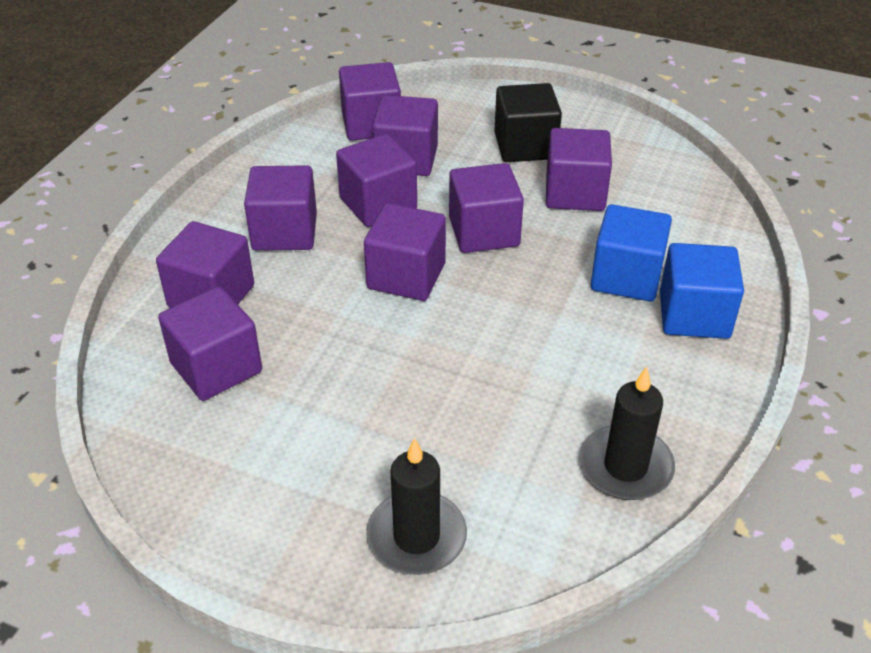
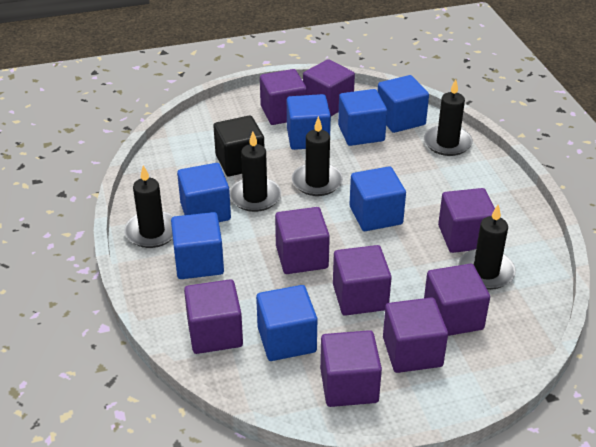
black candle: 2 -> 5
blue cube: 2 -> 7

